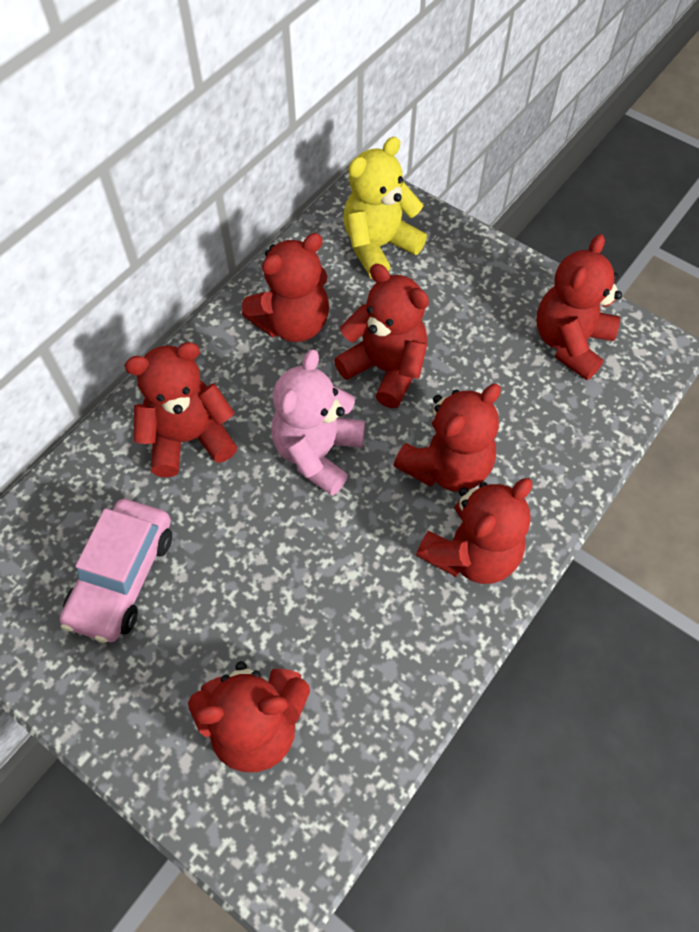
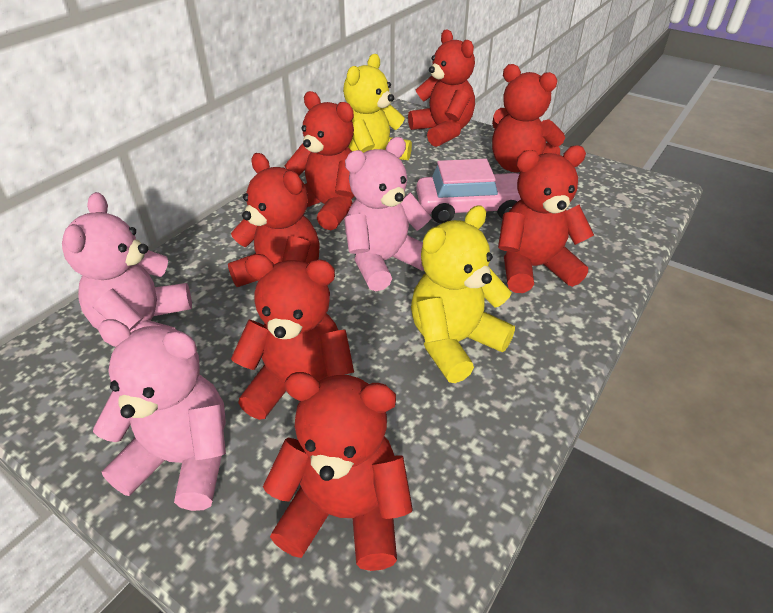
pink teddy bear: 1 -> 3
yellow teddy bear: 1 -> 2

